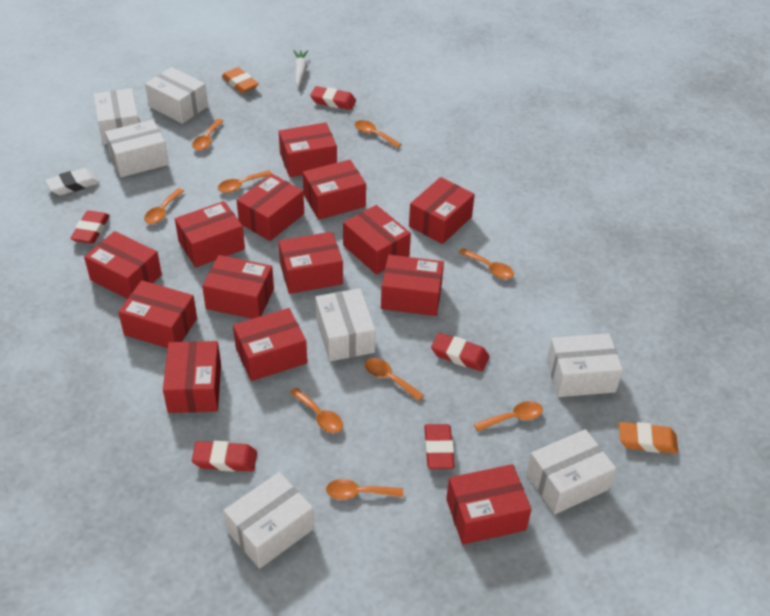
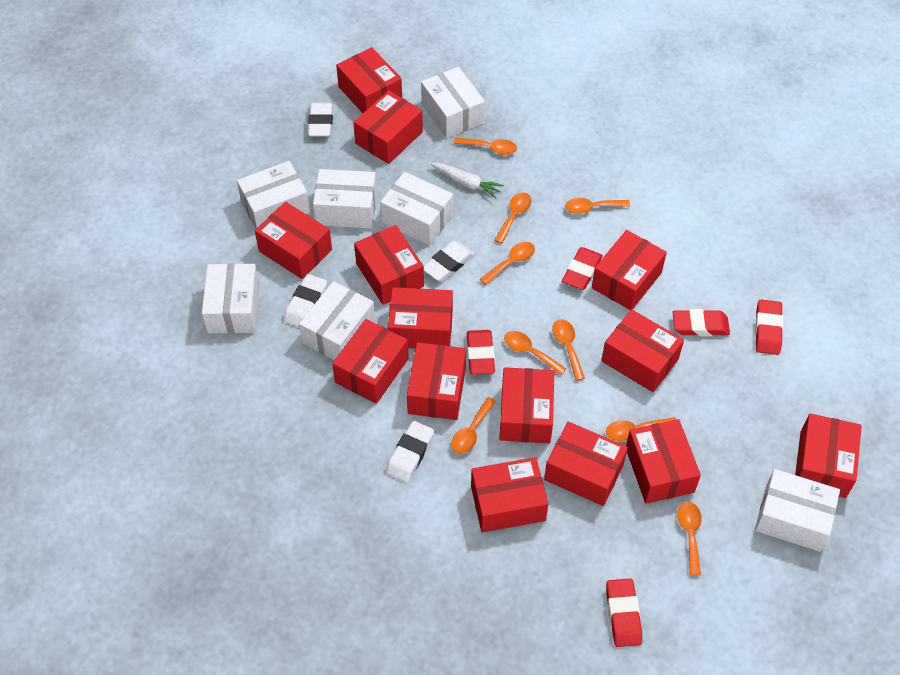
orange eraser: 2 -> 0
white eraser: 1 -> 4

